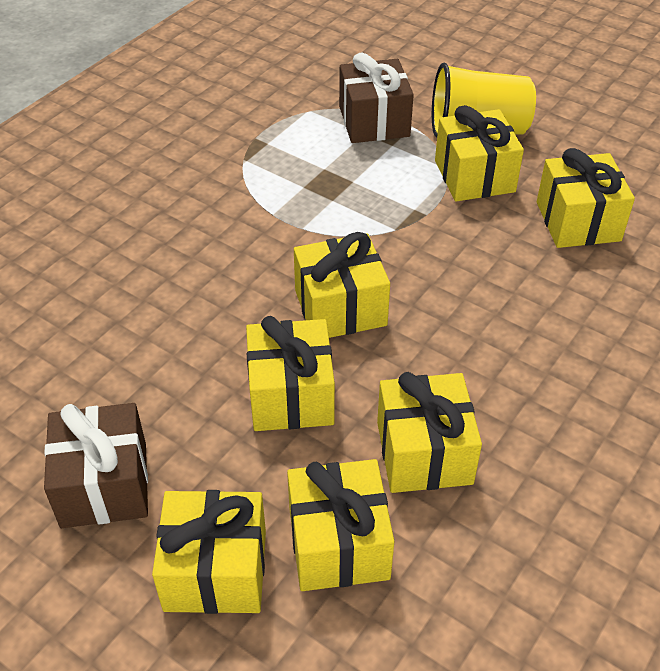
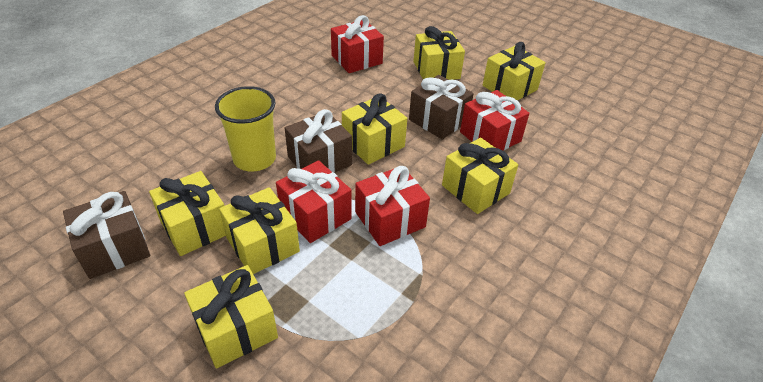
brown gift: 2 -> 3
red gift: 0 -> 4

